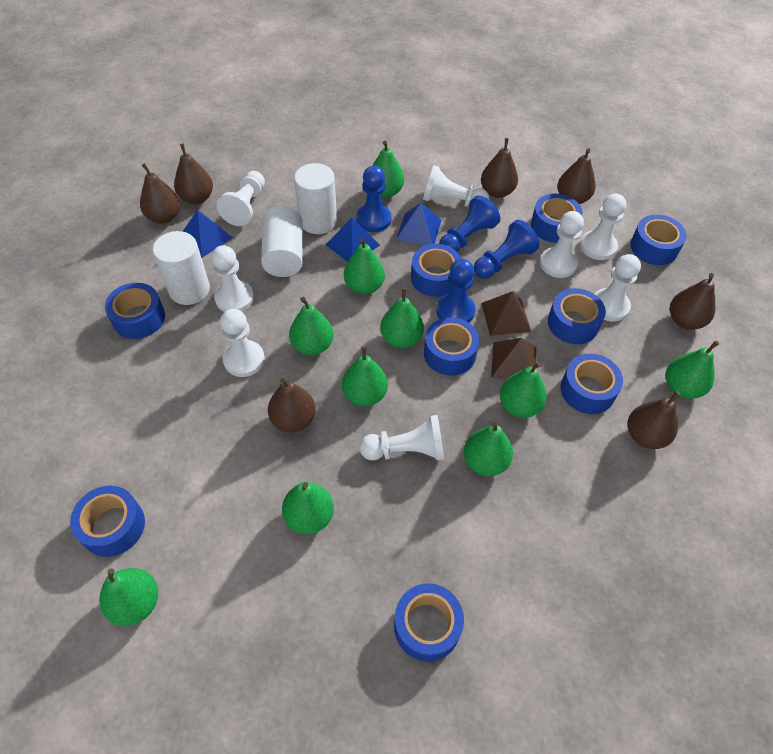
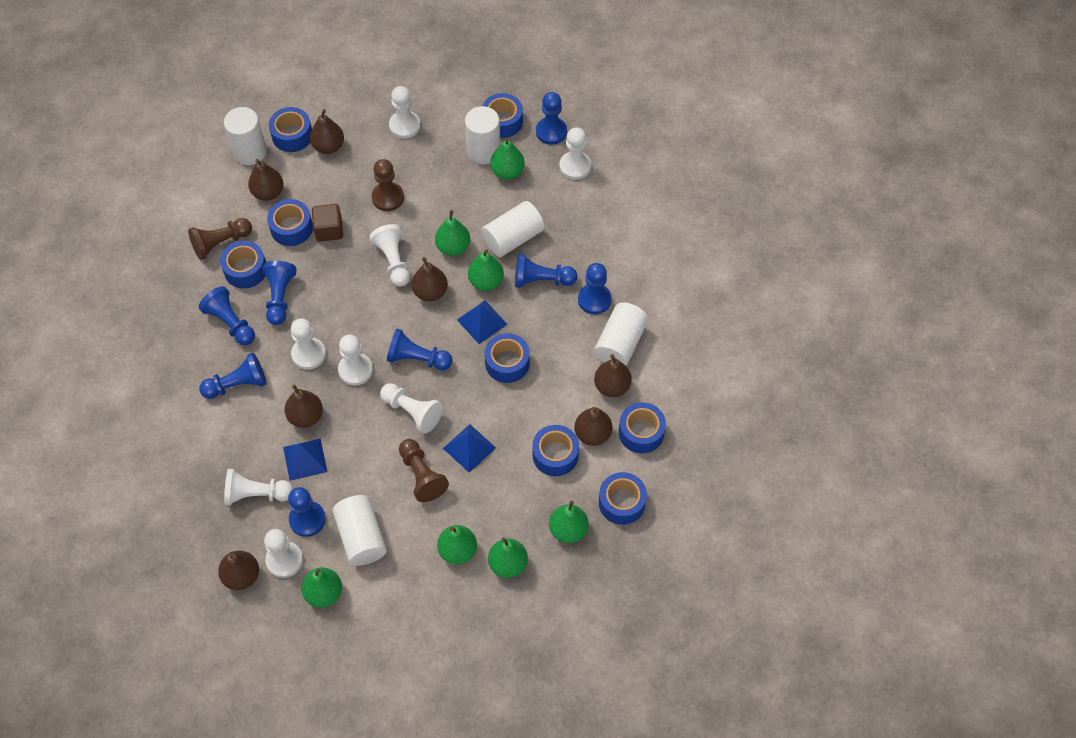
blue pawn: 4 -> 8
blue tape: 9 -> 8
brown cube: 0 -> 1
brown pawn: 0 -> 3
brown pyramid: 2 -> 0
green pear: 10 -> 7
white cylinder: 3 -> 5

